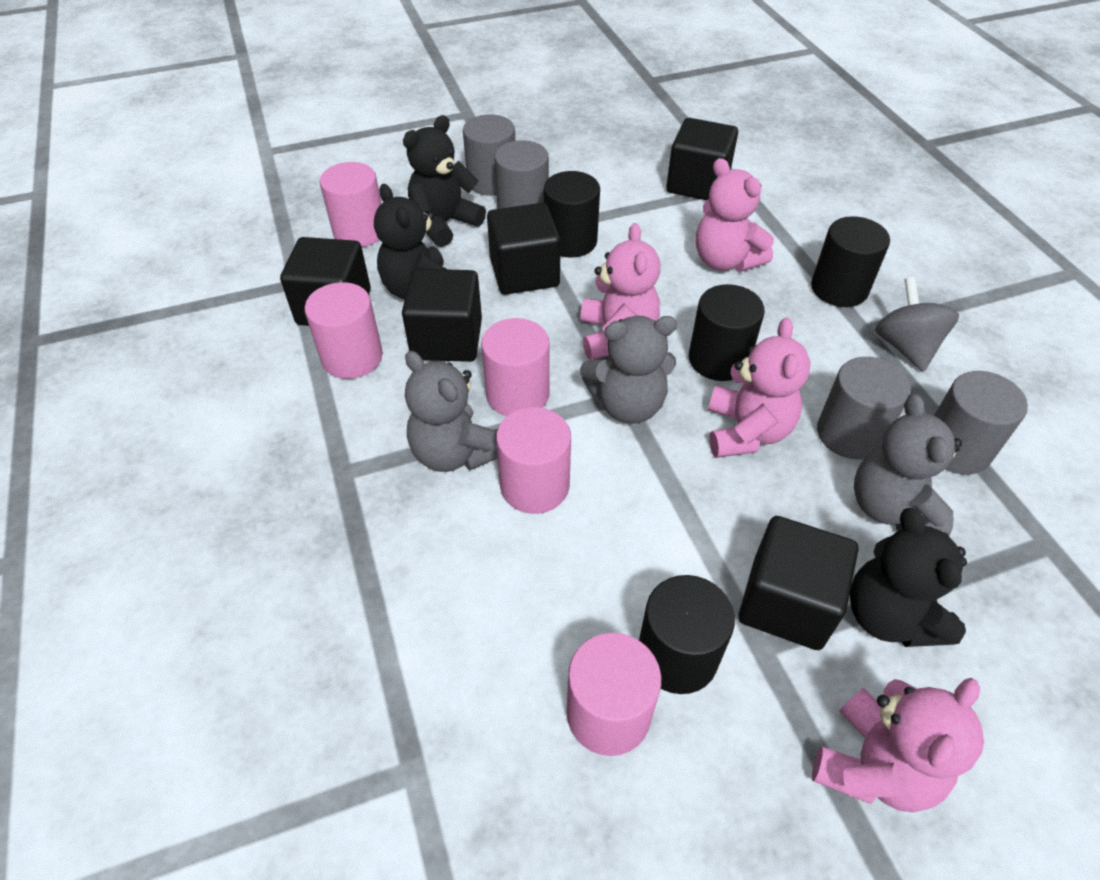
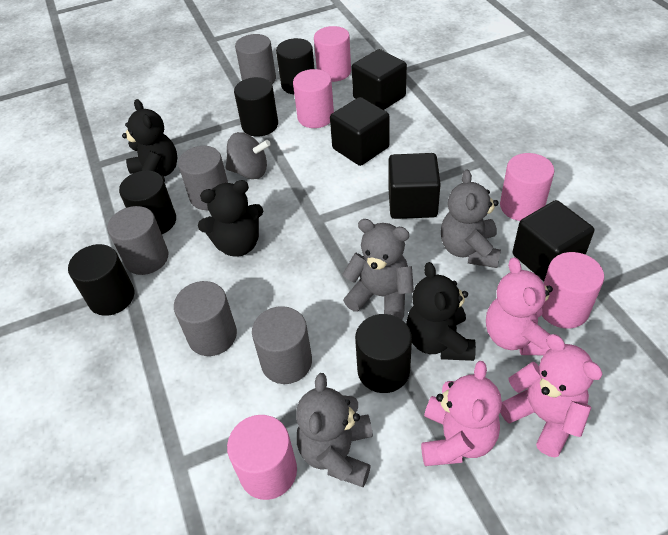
black cube: 5 -> 4
black cylinder: 4 -> 5
grey cylinder: 4 -> 5
pink teddy bear: 4 -> 3

